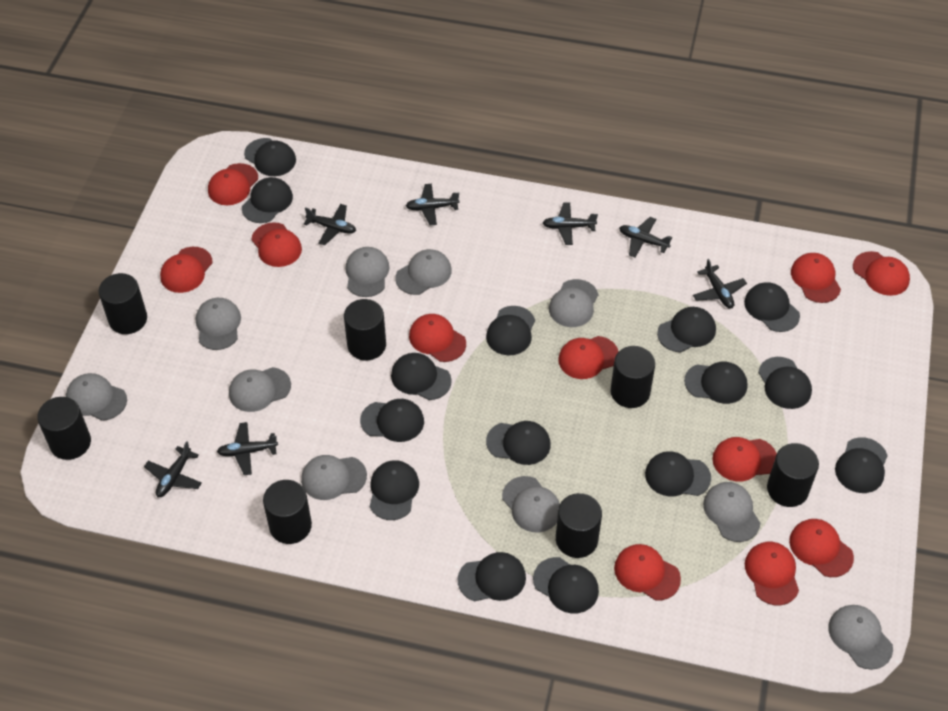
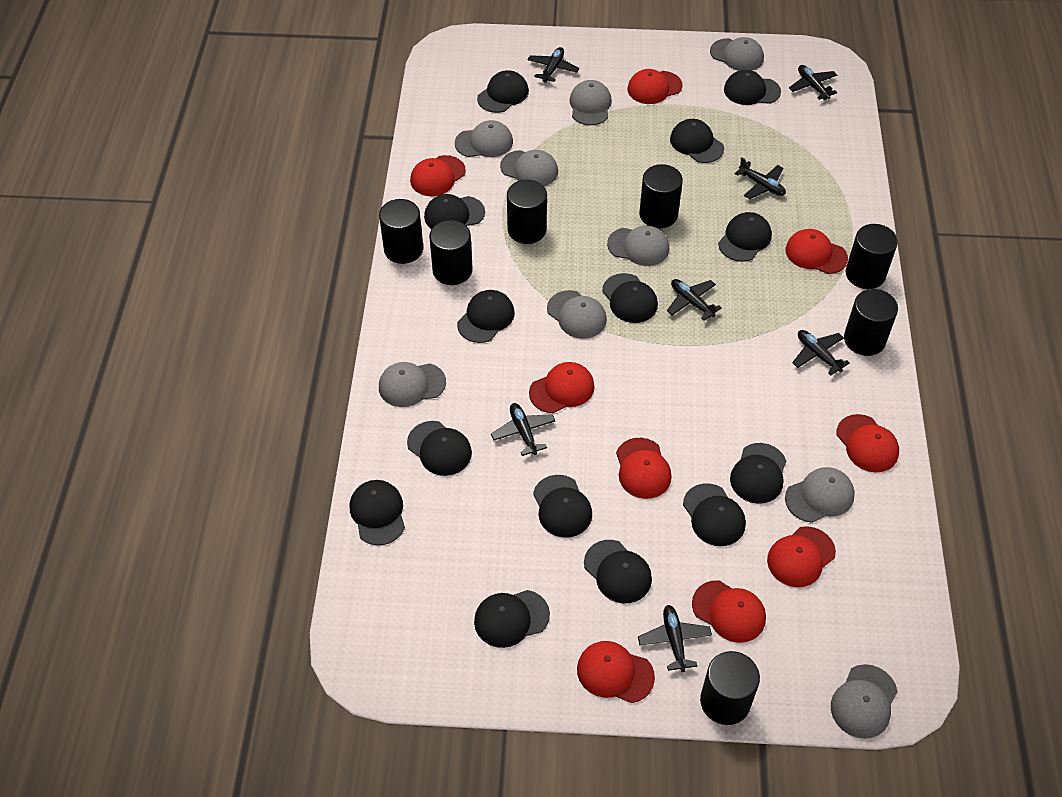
black cap: 15 -> 14
grey cap: 10 -> 9
red cap: 11 -> 9

